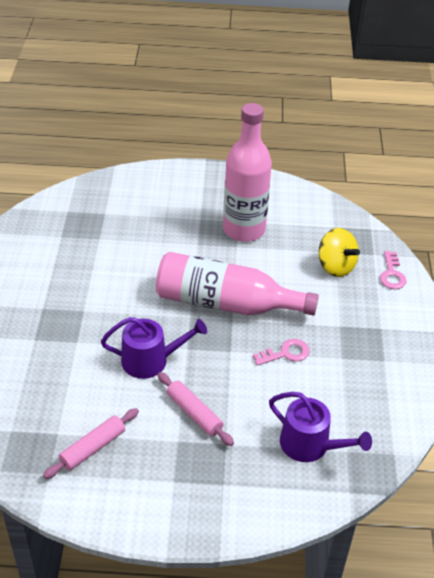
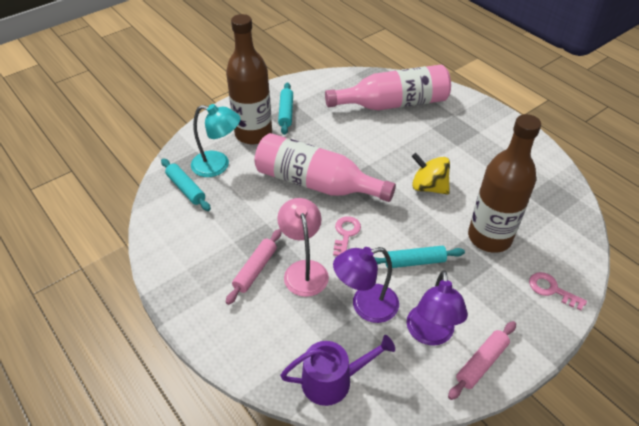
brown bottle: 0 -> 2
pink lamp: 0 -> 1
purple lamp: 0 -> 2
purple watering can: 2 -> 1
turquoise lamp: 0 -> 1
turquoise rolling pin: 0 -> 3

